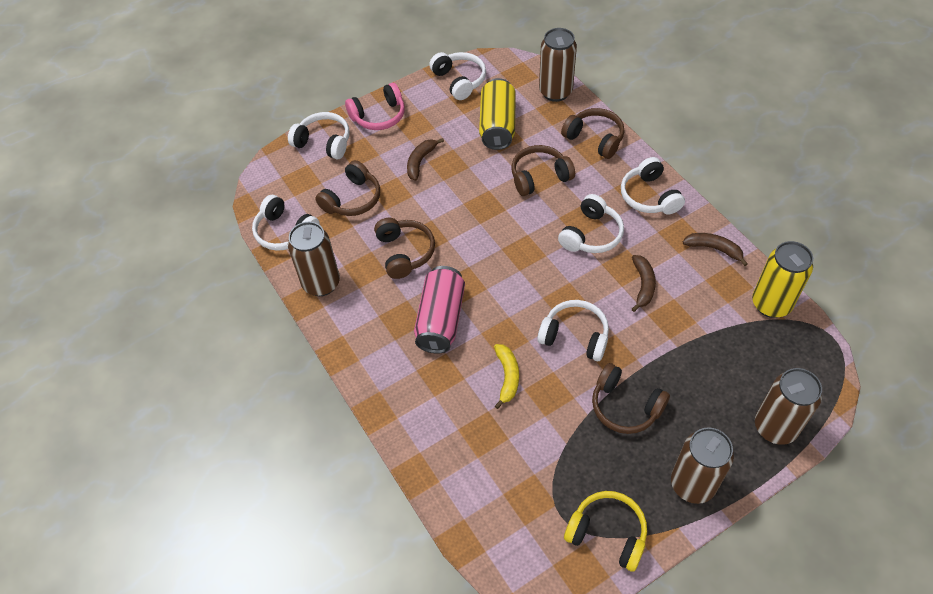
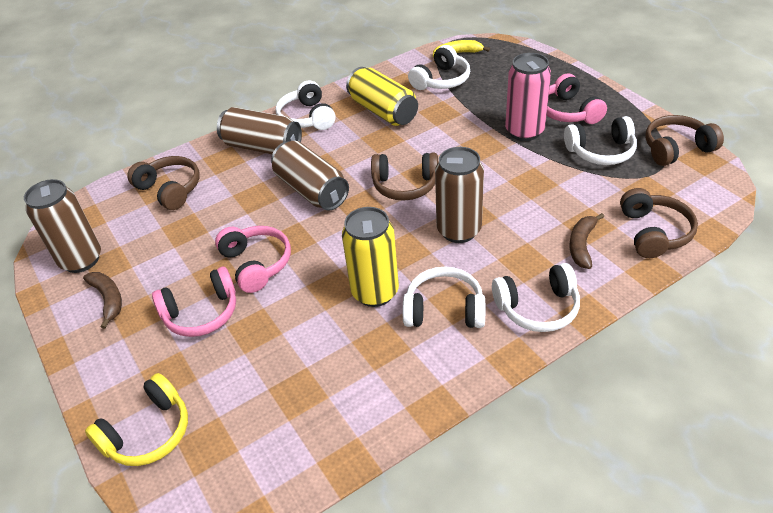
brown banana: 3 -> 2
brown headphones: 5 -> 4
pink headphones: 1 -> 3
white headphones: 6 -> 5

